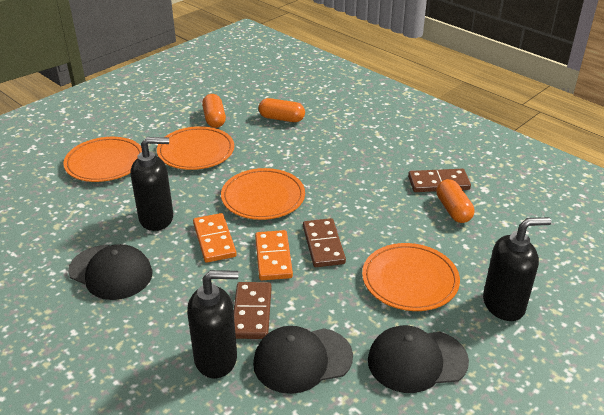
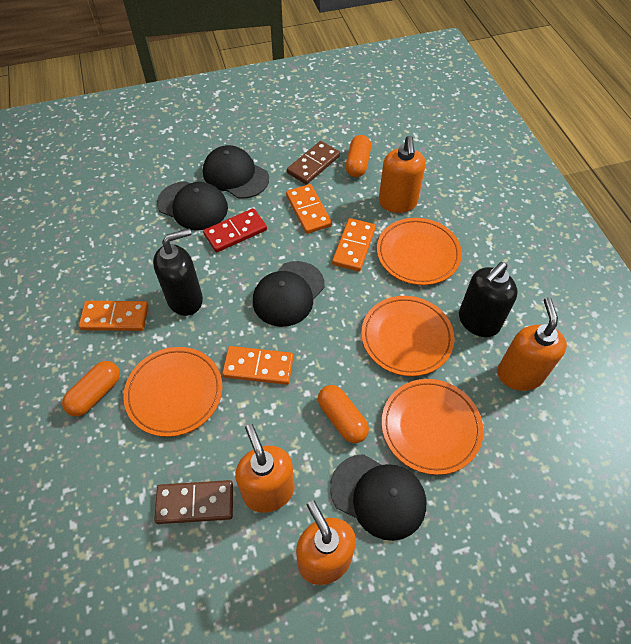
black cap: 3 -> 4
black soap dispenser: 3 -> 2
brown domino: 3 -> 2
orange domino: 2 -> 4
orange soap dispenser: 0 -> 4
red domino: 0 -> 1

